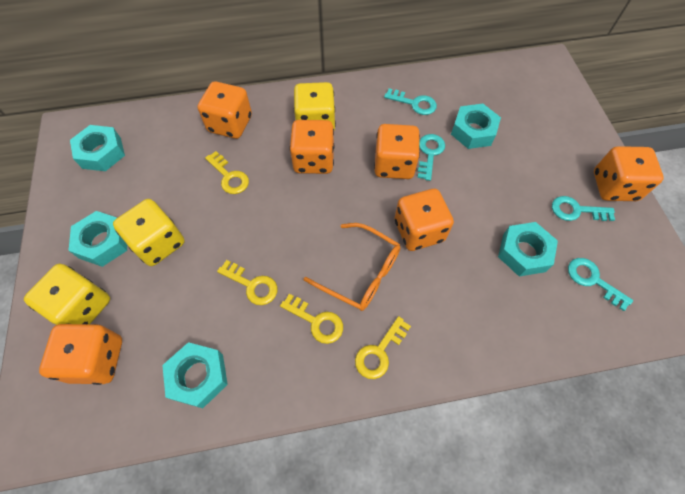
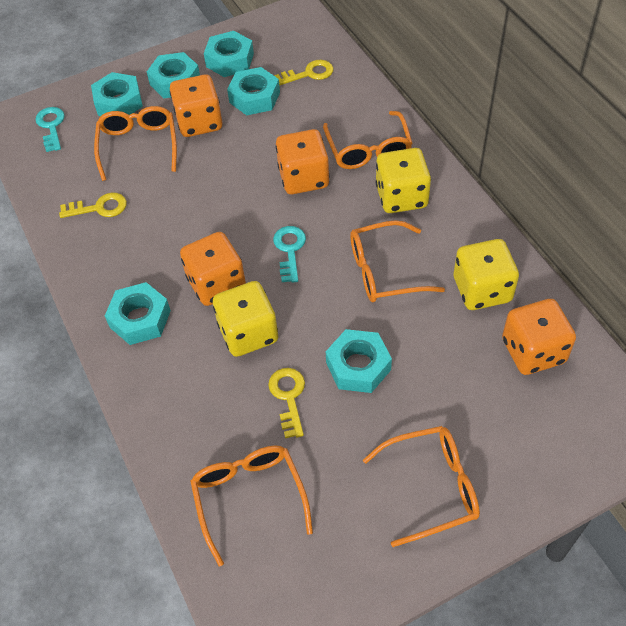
orange dice: 6 -> 4
orange glasses: 1 -> 5
turquoise key: 4 -> 2
turquoise nut: 5 -> 6
yellow key: 4 -> 3

